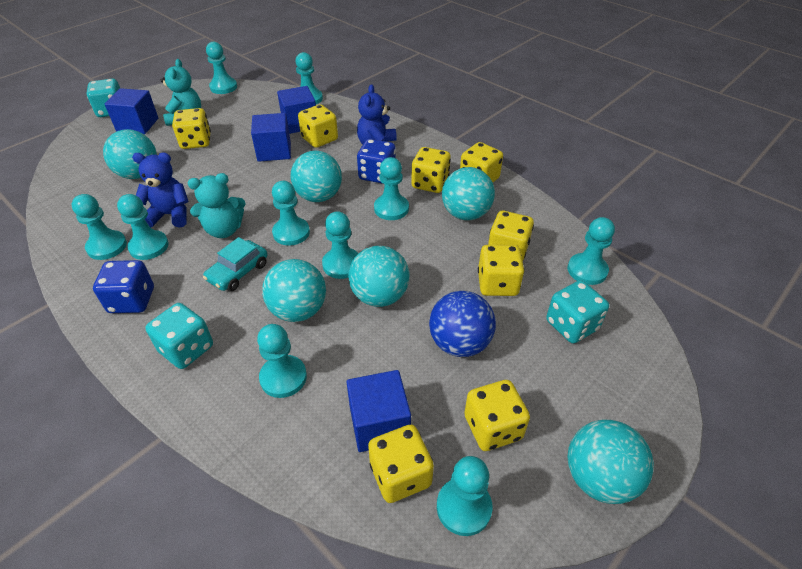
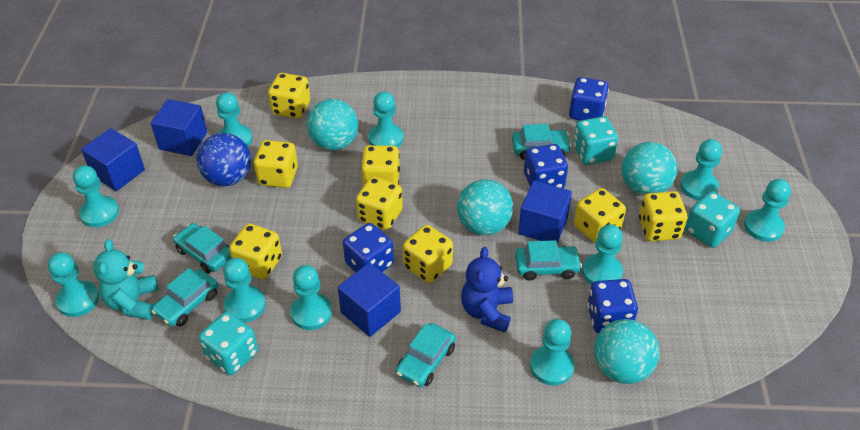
blue dice: 2 -> 4
blue teddy bear: 2 -> 1
turquoise ball: 6 -> 4
turquoise car: 1 -> 5
turquoise teddy bear: 2 -> 1

